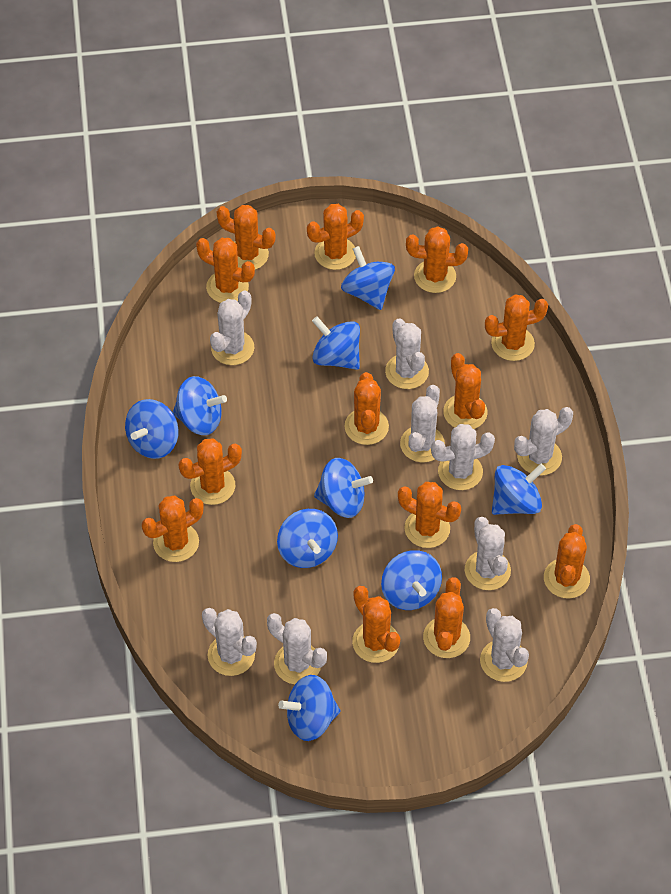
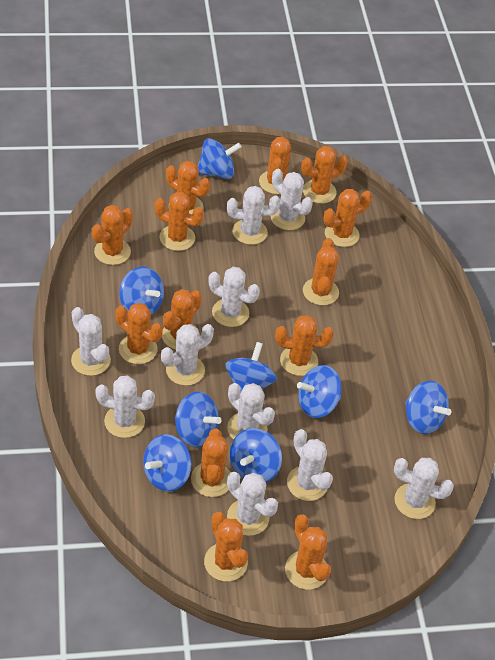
blue spinning top: 9 -> 8
white cactus: 9 -> 10

